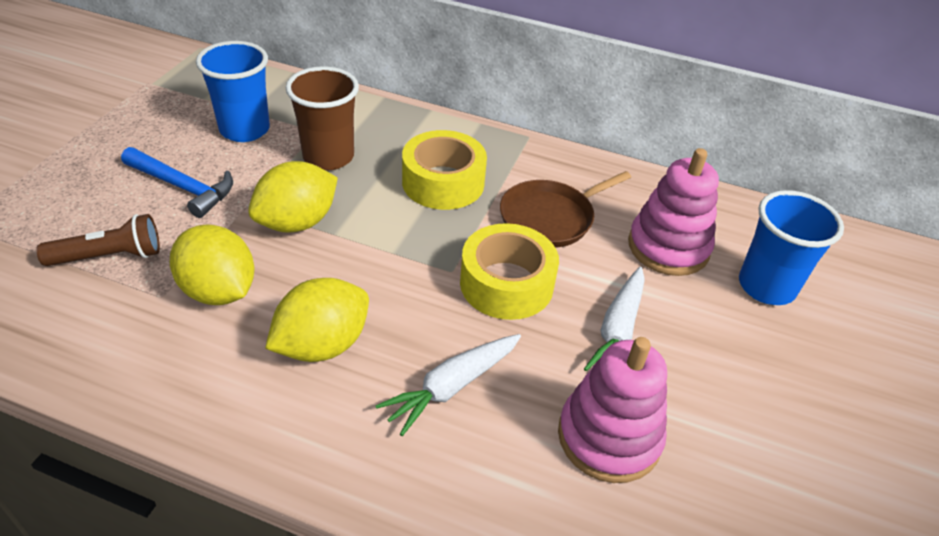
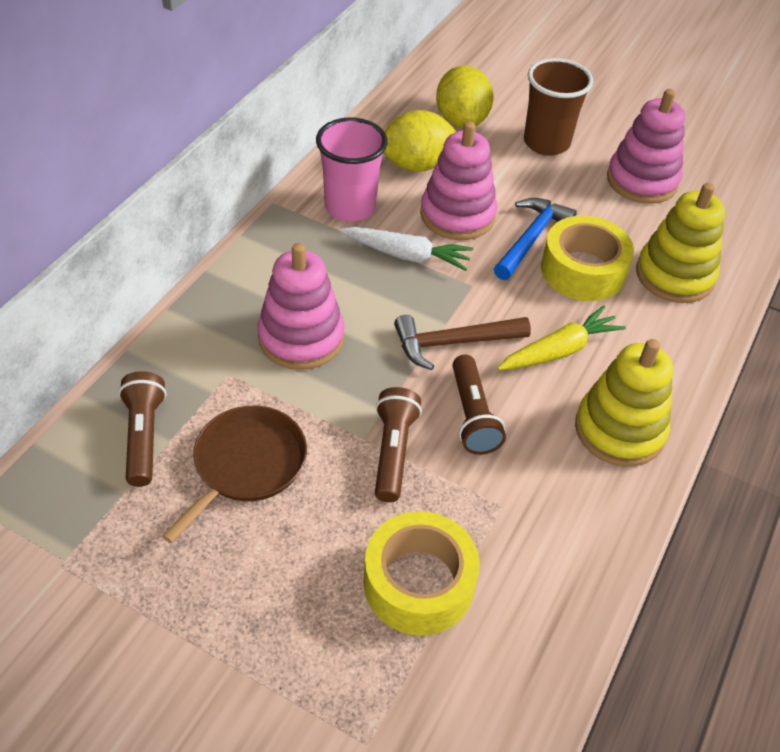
blue cup: 2 -> 0
brown flashlight: 1 -> 3
brown hammer: 0 -> 1
pink cup: 0 -> 1
pink stacking toy: 2 -> 3
white carrot: 2 -> 1
yellow carrot: 0 -> 1
yellow lemon: 3 -> 2
yellow stacking toy: 0 -> 2

